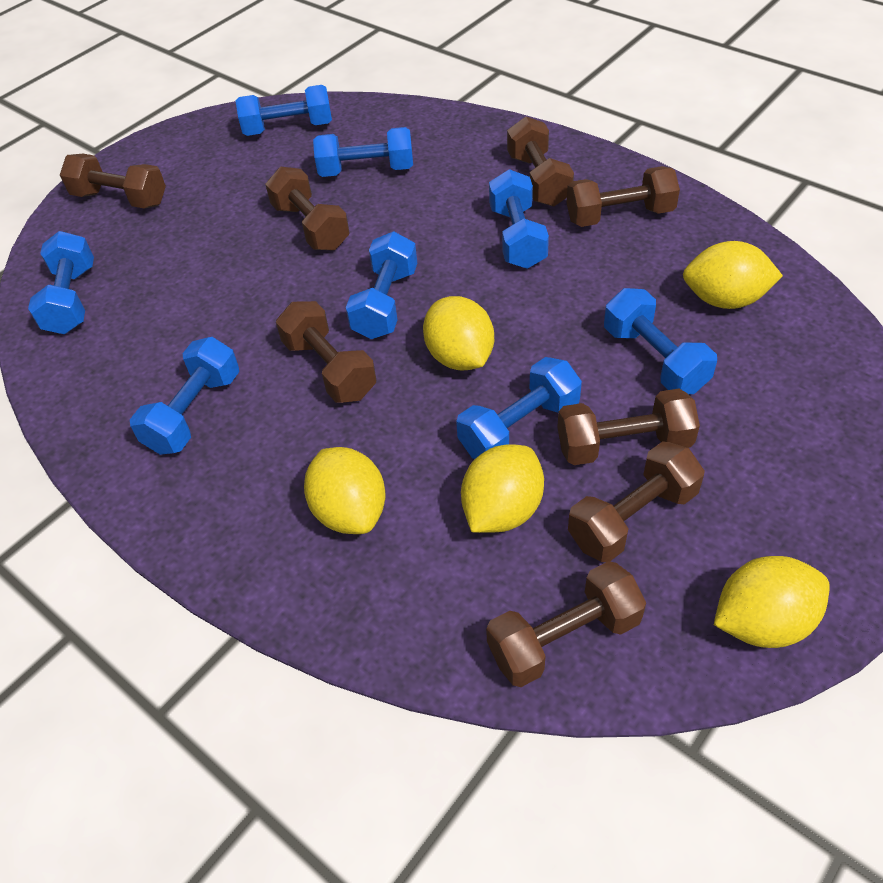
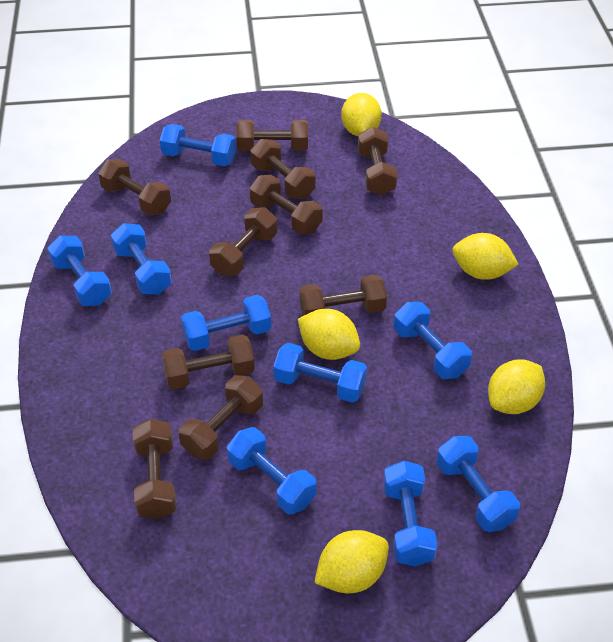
blue dumbbell: 8 -> 9
brown dumbbell: 8 -> 10

